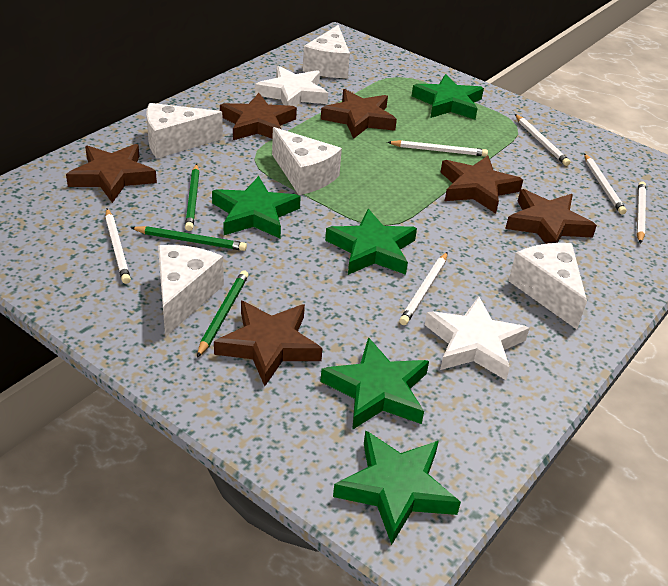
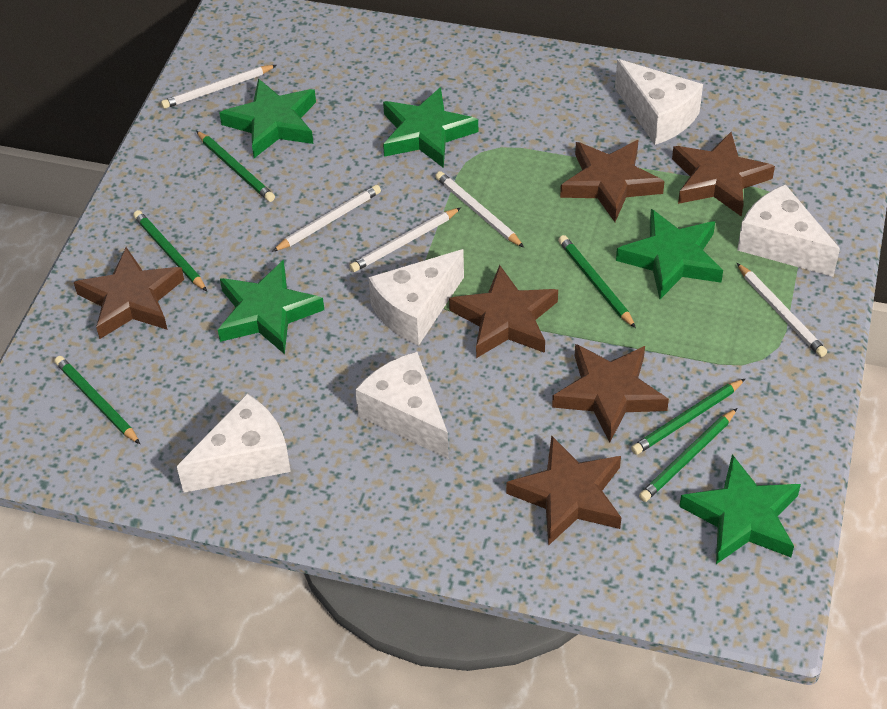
green pencil: 3 -> 6
white pencil: 6 -> 5
white star: 2 -> 0

